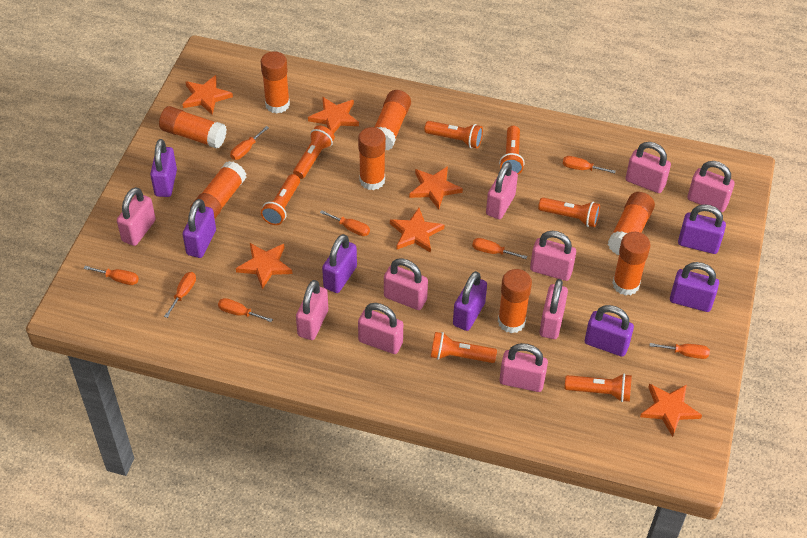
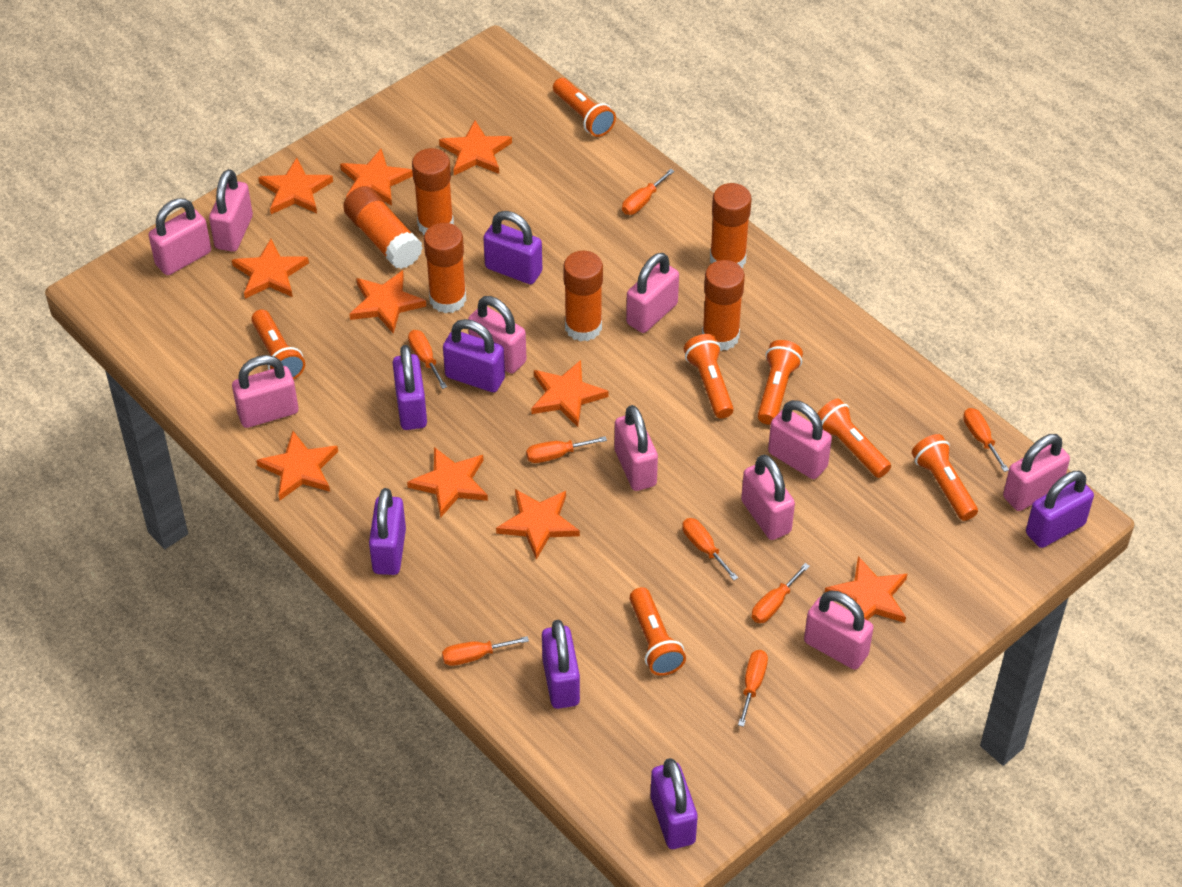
orange glue stick: 8 -> 6
orange star: 6 -> 10

